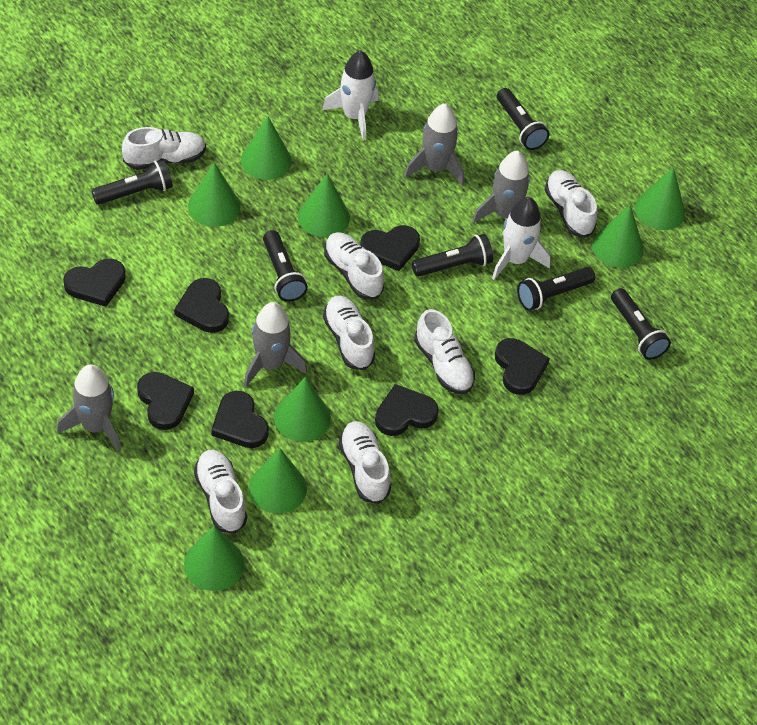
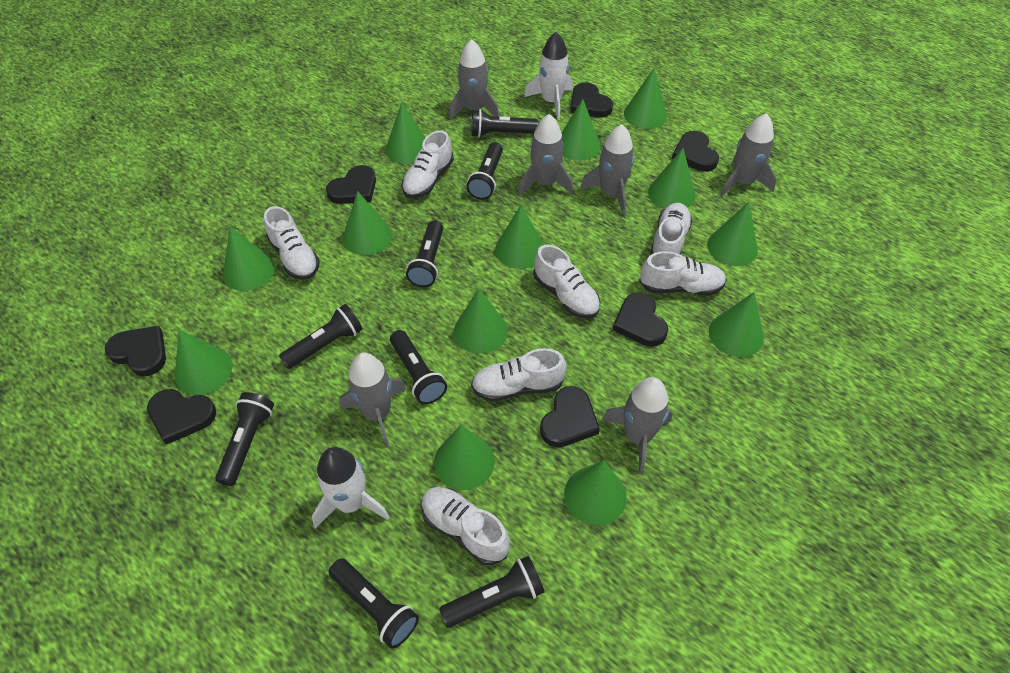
black flashlight: 6 -> 8
green cone: 8 -> 13
grey rocket: 4 -> 6

